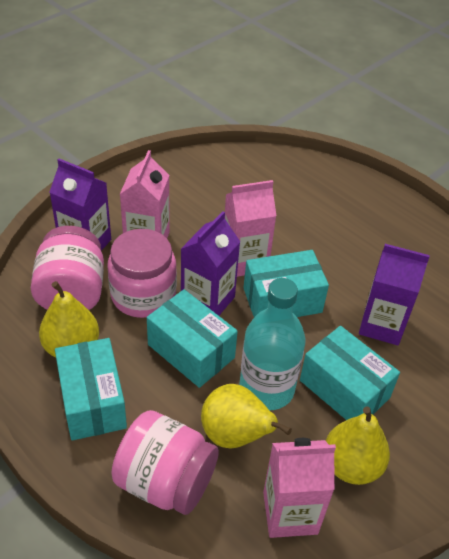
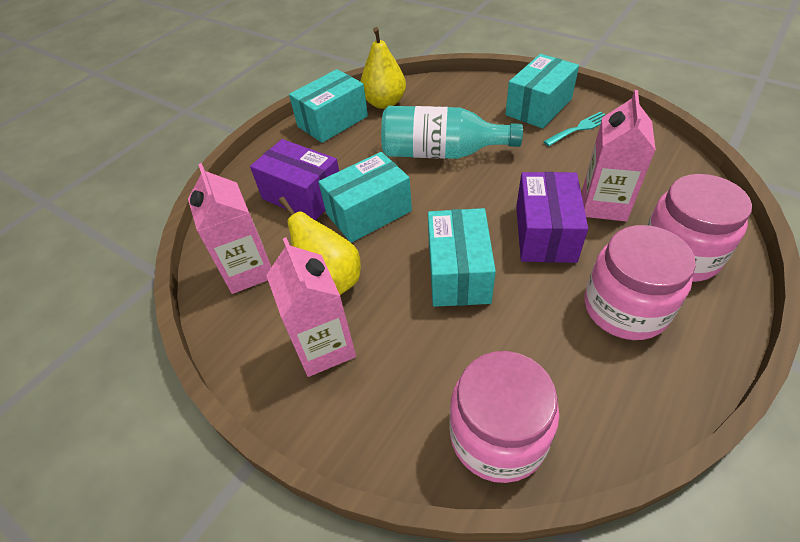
purple box: 0 -> 2
purple carton: 3 -> 0
turquoise fork: 0 -> 1
yellow pear: 3 -> 2

